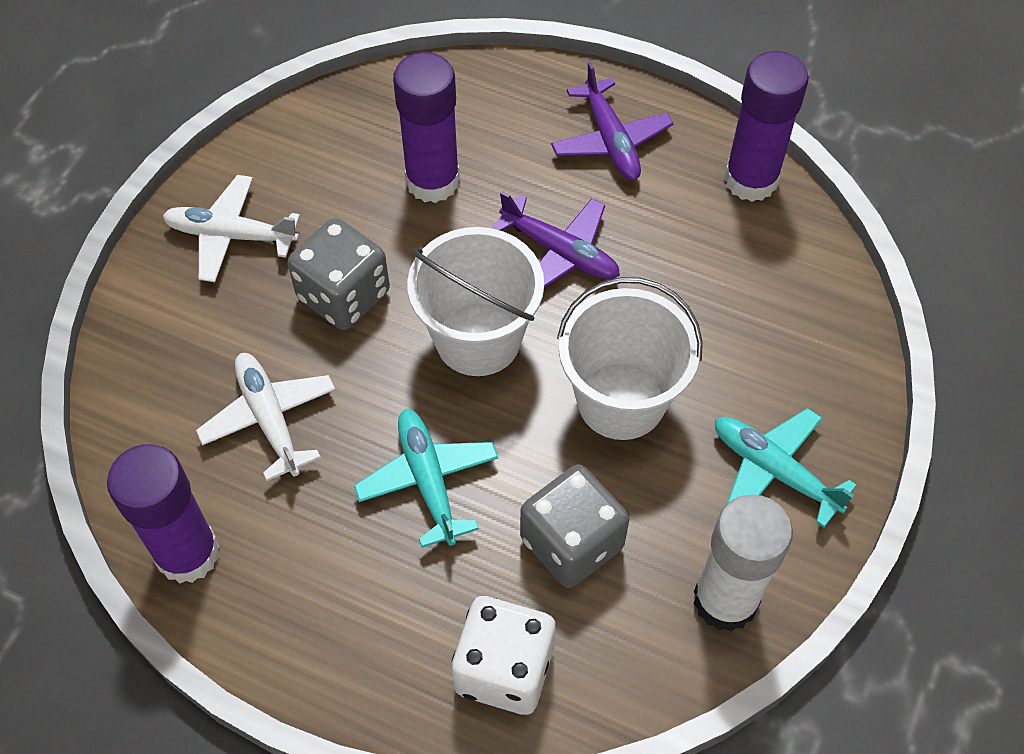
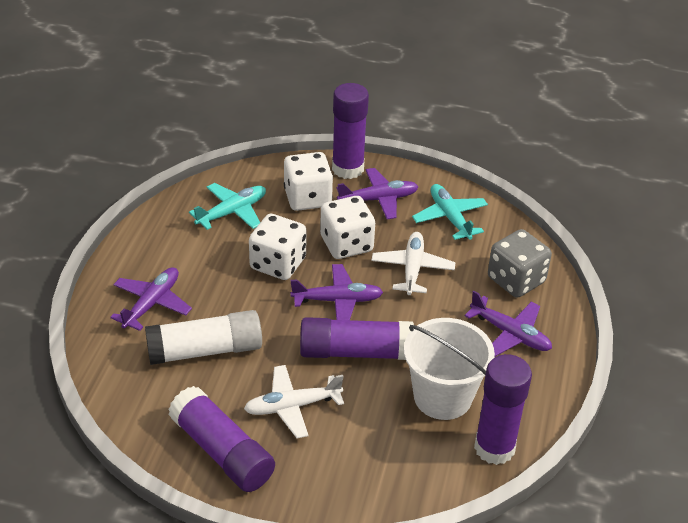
grey dice: 2 -> 1
purple glue stick: 3 -> 4
purple plane: 2 -> 4
white bucket: 2 -> 1
white dice: 1 -> 3

